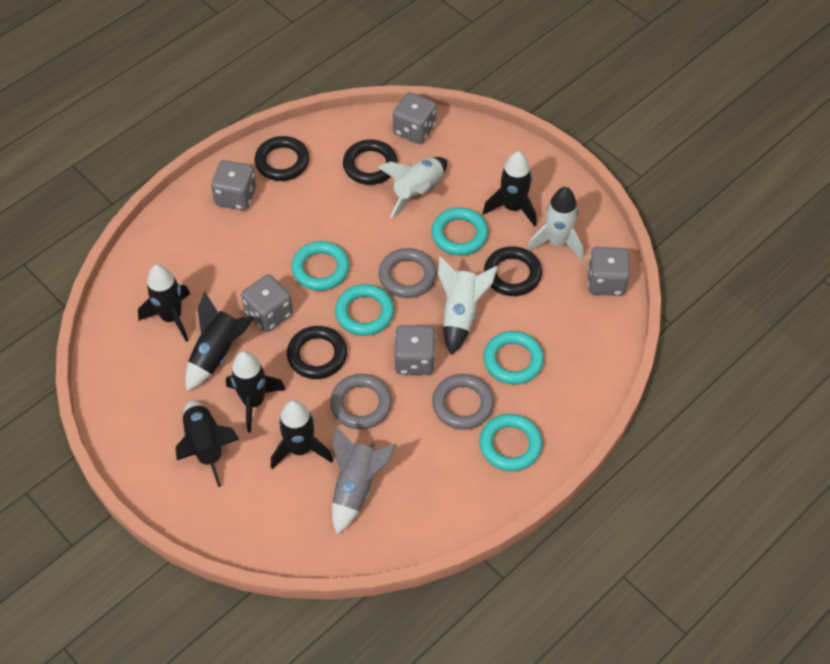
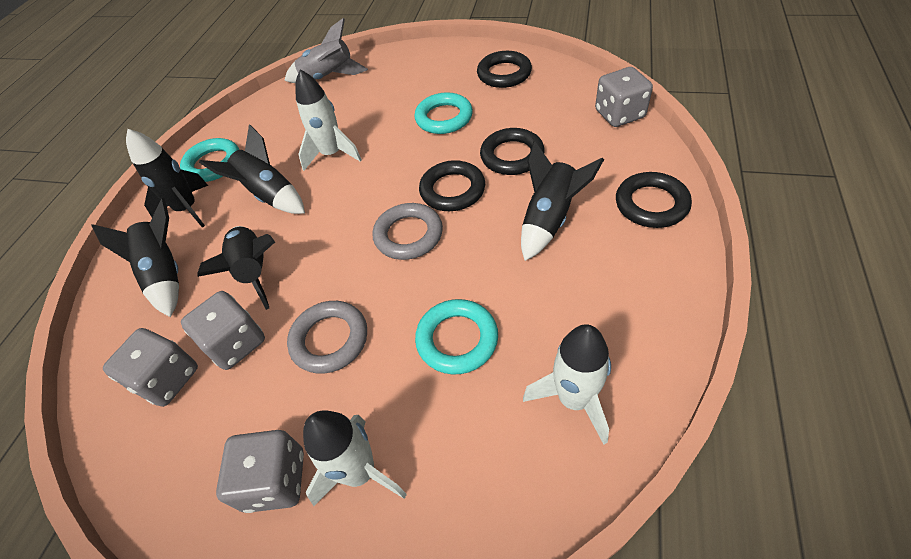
black rocket: 6 -> 5
grey dice: 5 -> 4
grey ring: 3 -> 2
turquoise ring: 5 -> 3

